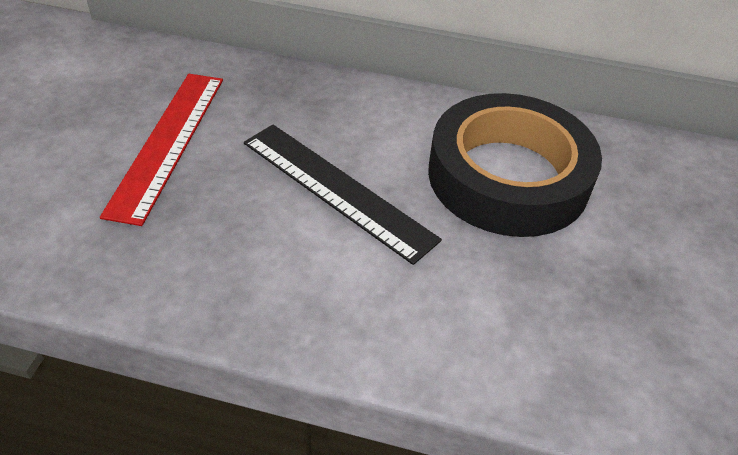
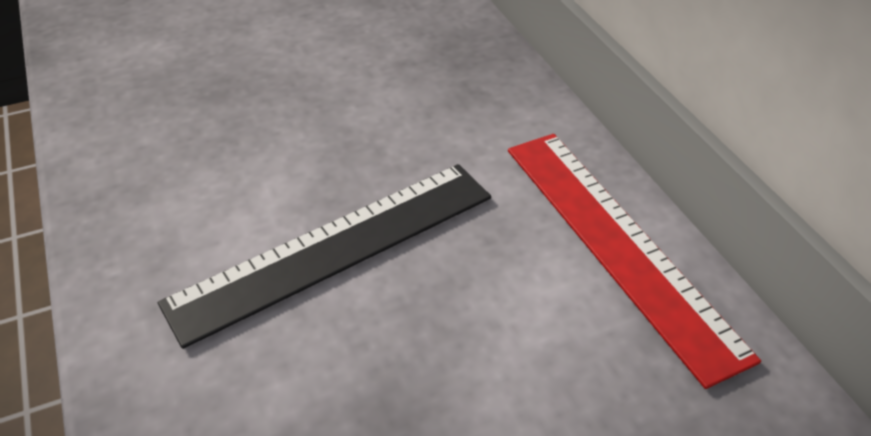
black tape: 1 -> 0

